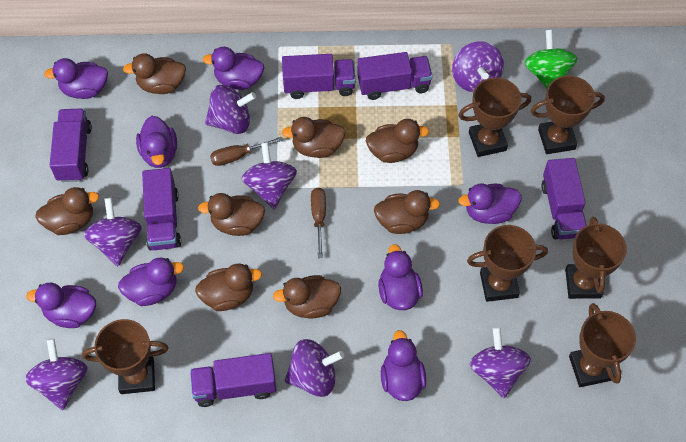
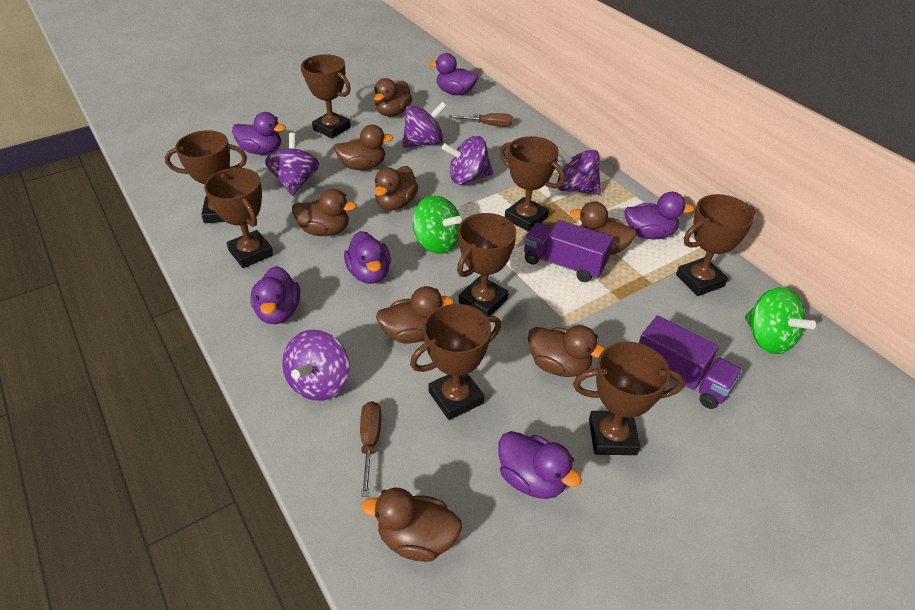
brown trophy: 6 -> 8
green spinning top: 1 -> 2
purple duck: 8 -> 6
purple spinning top: 7 -> 5
purple truck: 6 -> 2

